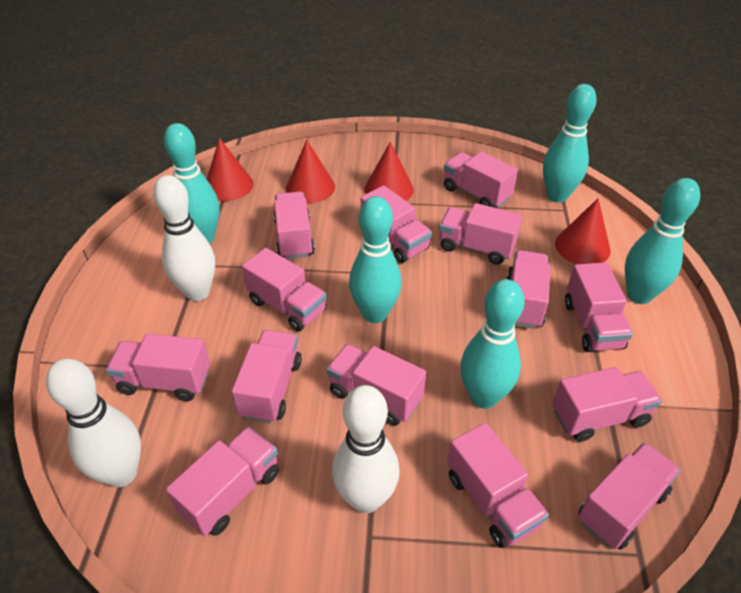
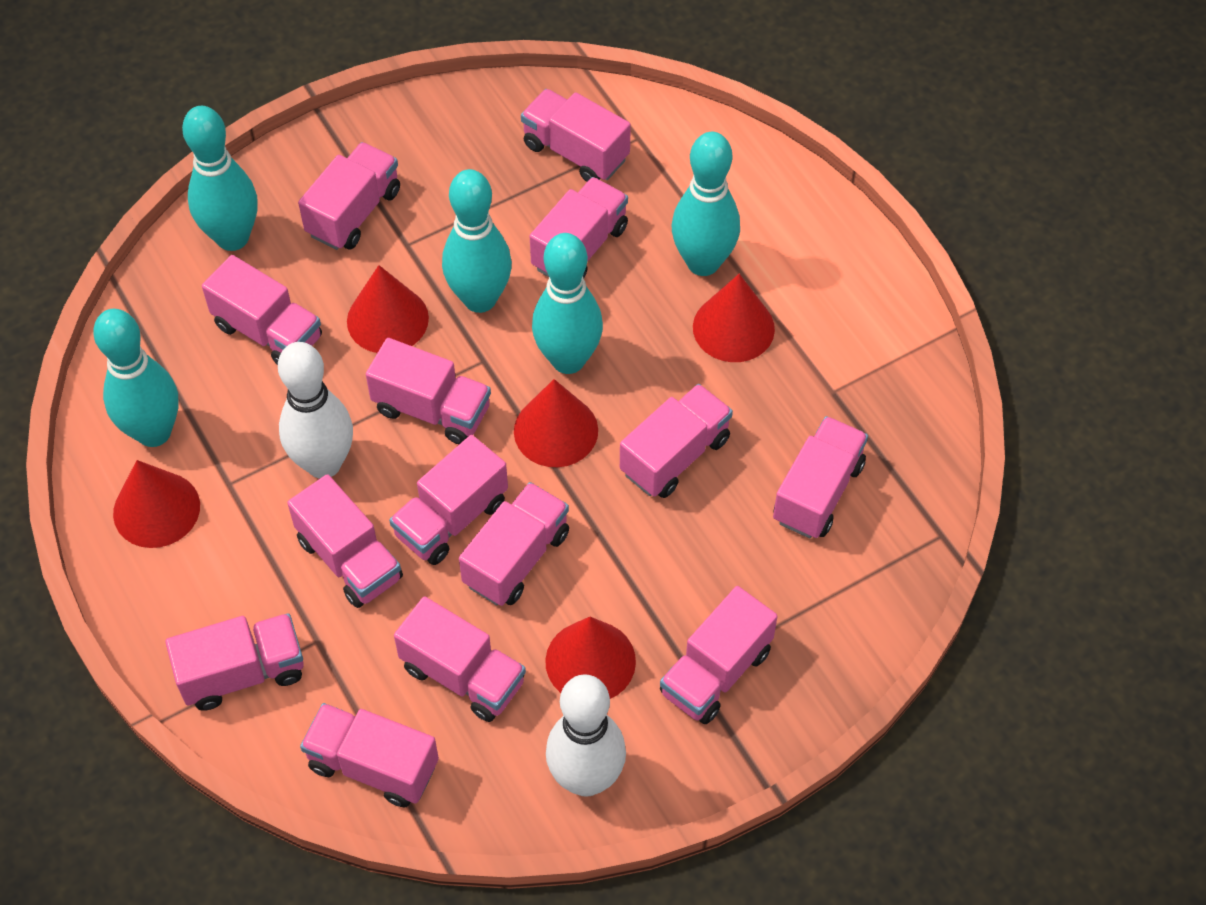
red cone: 4 -> 5
white bowling pin: 3 -> 2

